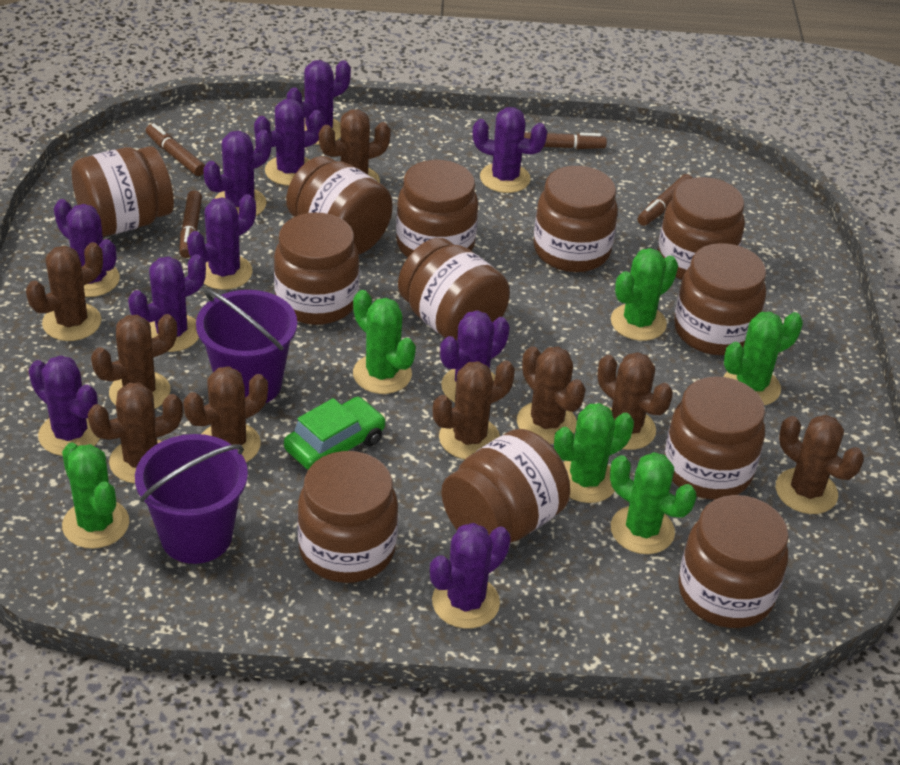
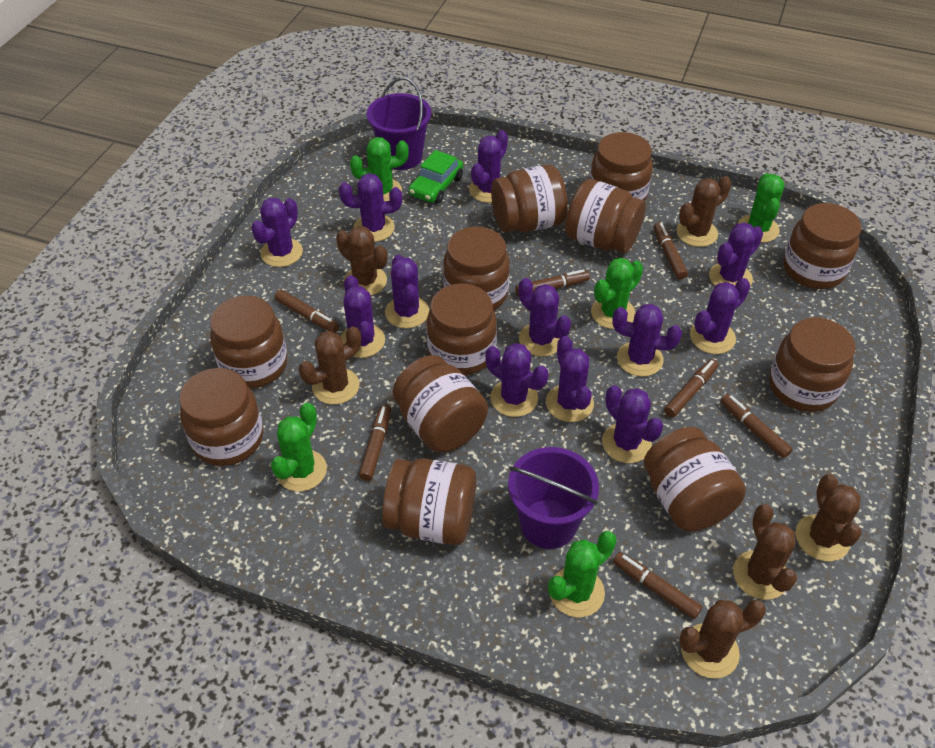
brown cactus: 9 -> 6
brown marker: 4 -> 7
green cactus: 6 -> 5
purple cactus: 10 -> 12

